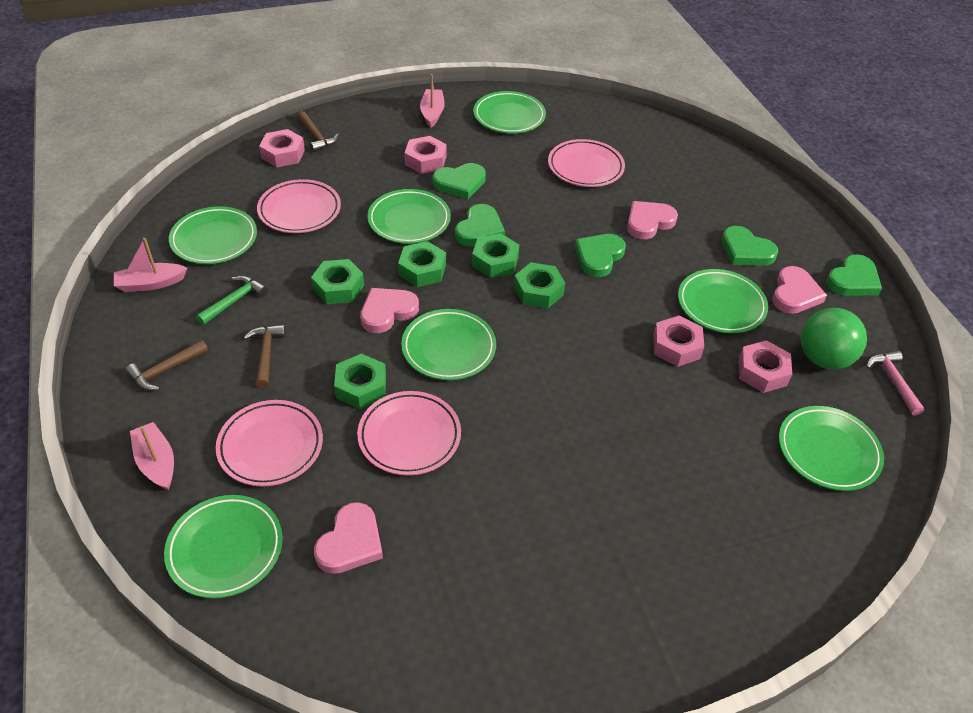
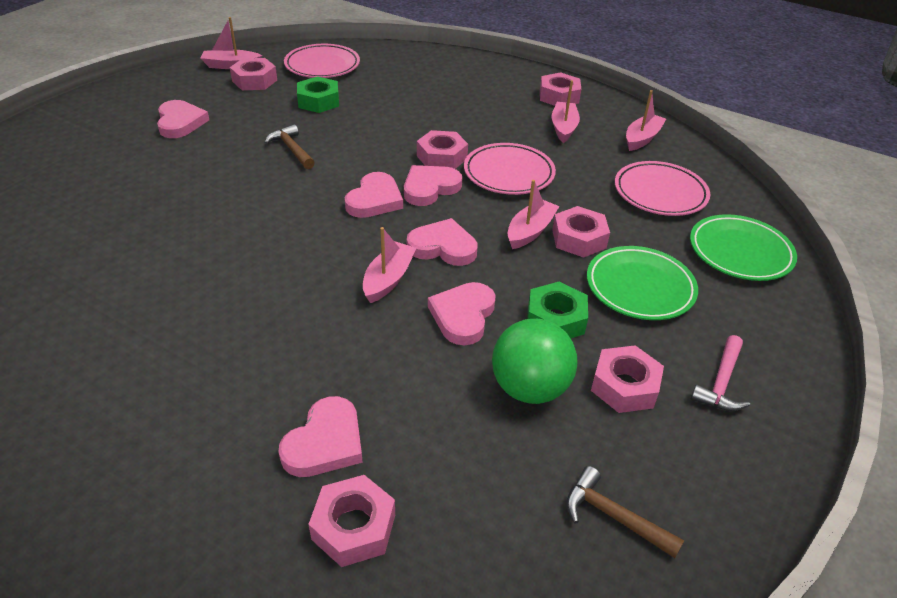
brown hammer: 3 -> 2
green hammer: 1 -> 0
green heart: 5 -> 0
green nut: 5 -> 2
green plate: 7 -> 2
pink boat: 3 -> 5
pink heart: 4 -> 6
pink nut: 4 -> 6
pink plate: 4 -> 3

